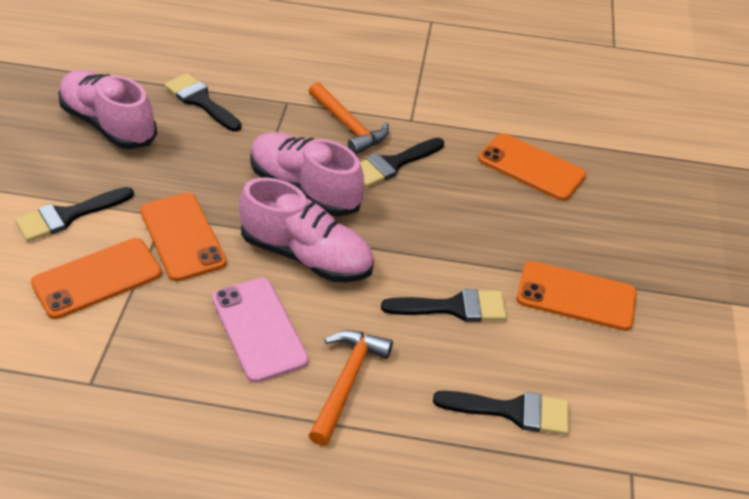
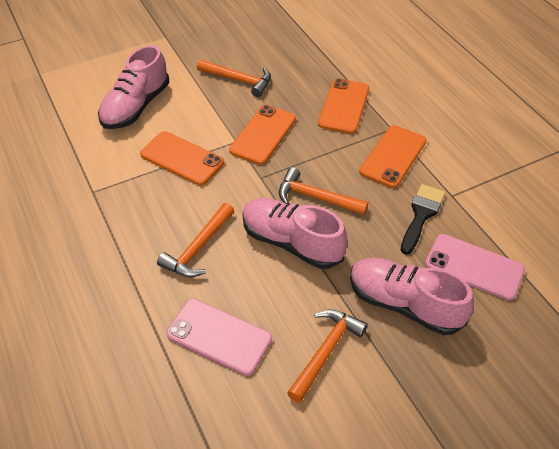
black brush: 5 -> 1
orange hammer: 2 -> 4
pink phone: 1 -> 2

